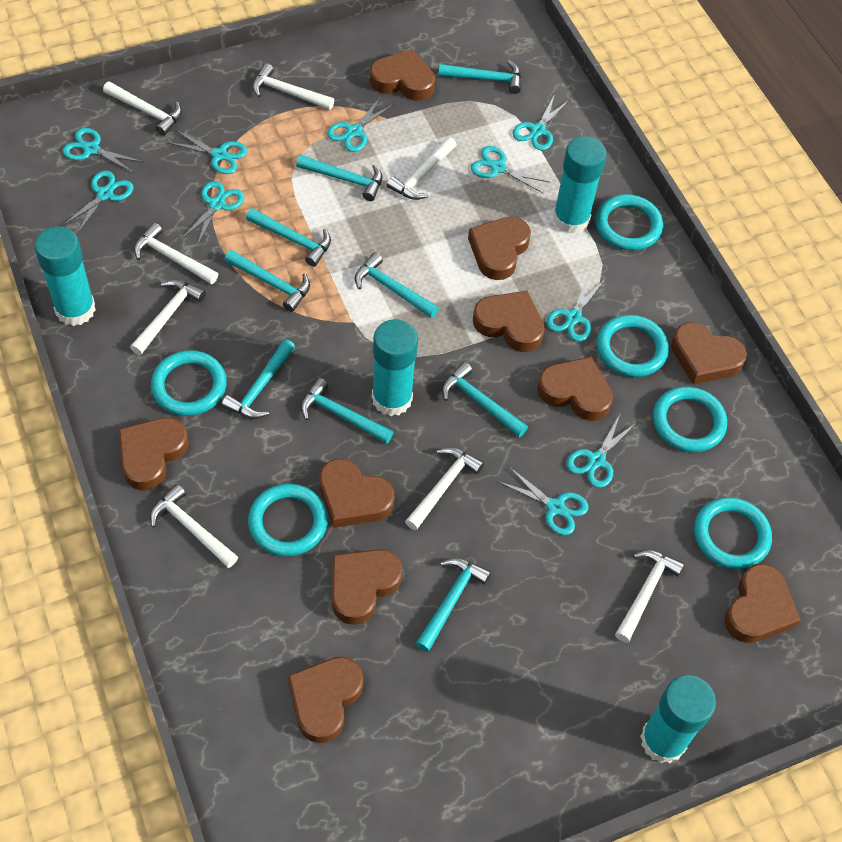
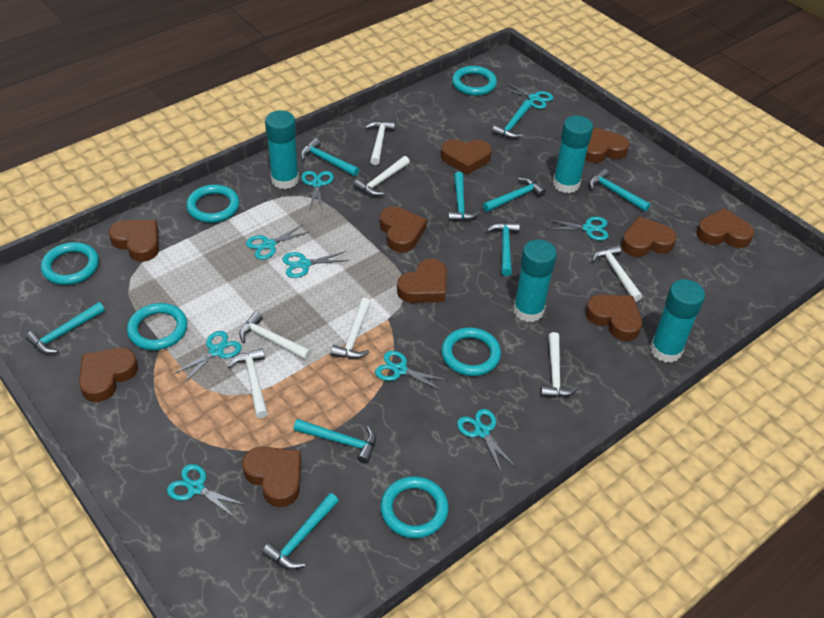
turquoise scissors: 10 -> 9
white hammer: 8 -> 7

